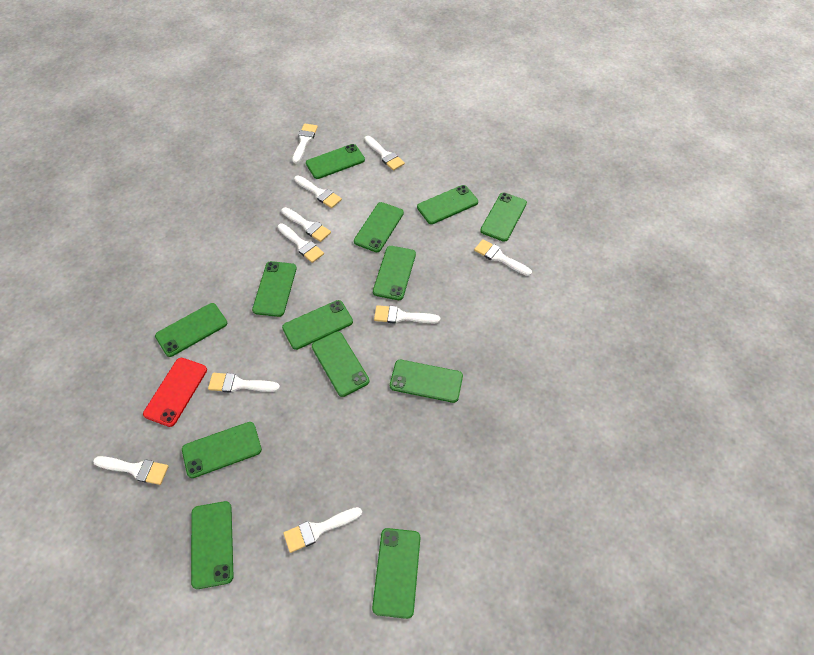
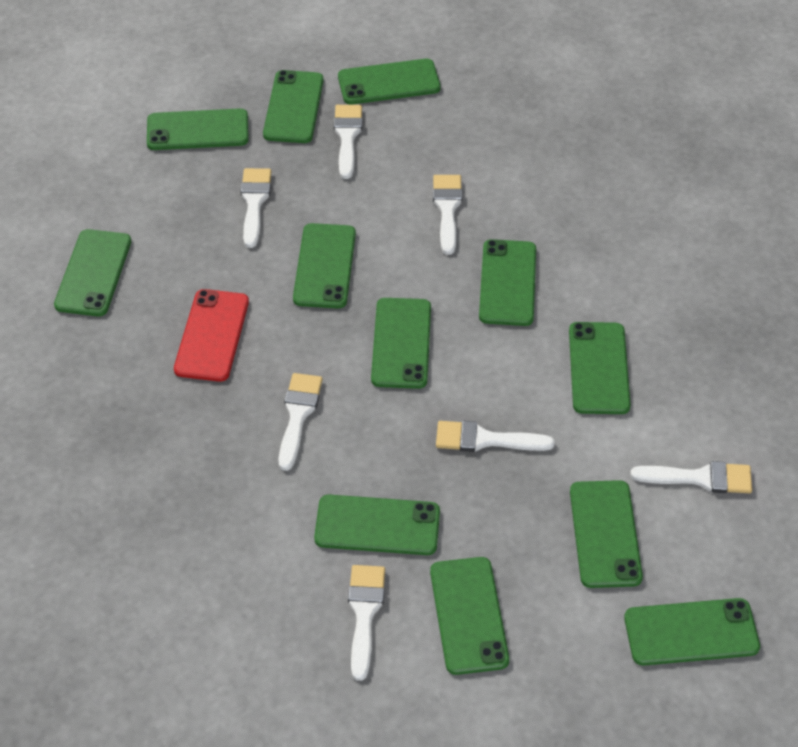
green phone: 13 -> 12
white brush: 10 -> 7

